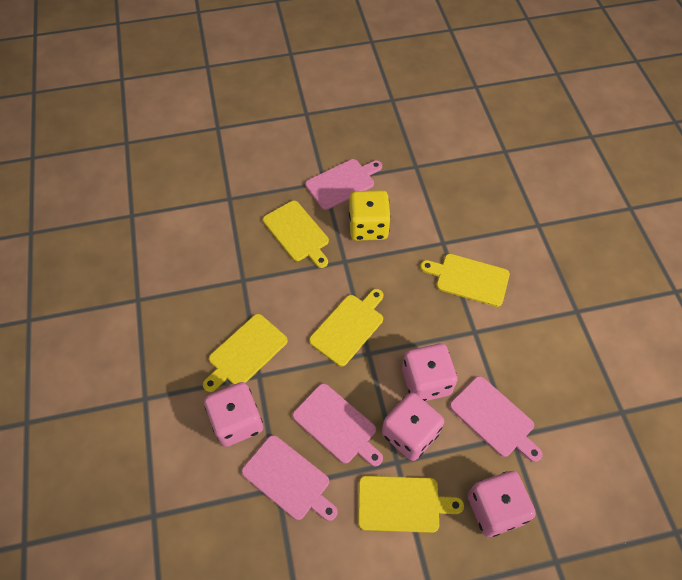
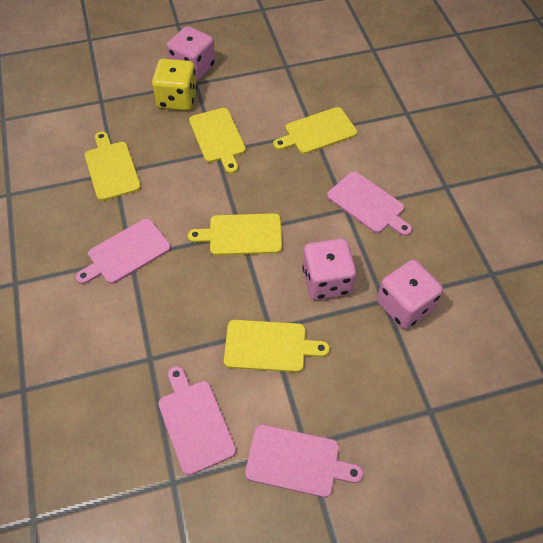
pink dice: 4 -> 3

